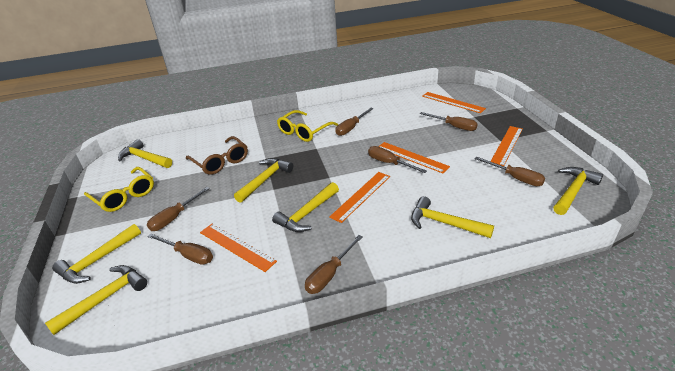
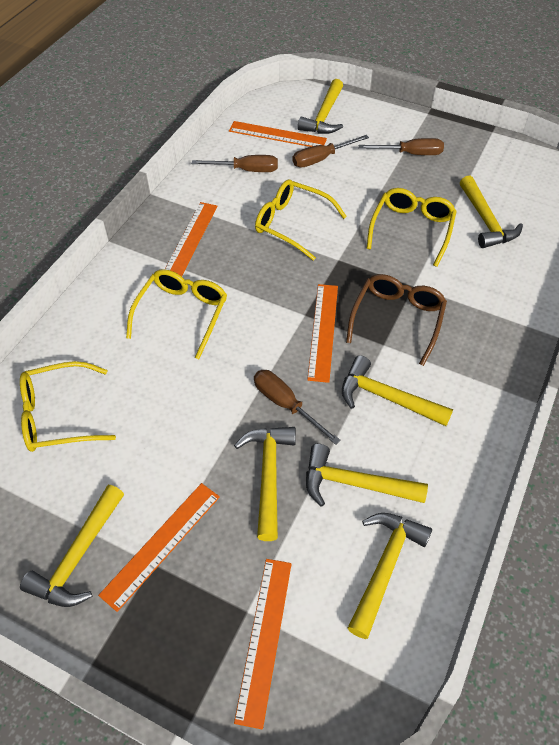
brown screwdriver: 7 -> 4
yellow glasses: 2 -> 4

